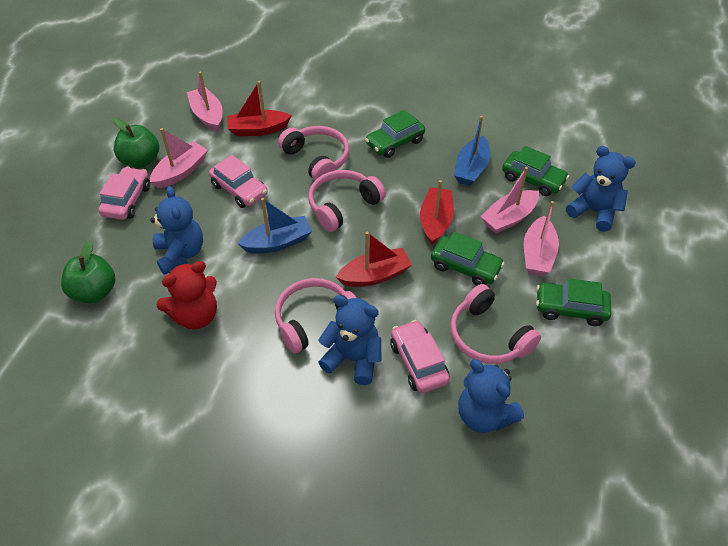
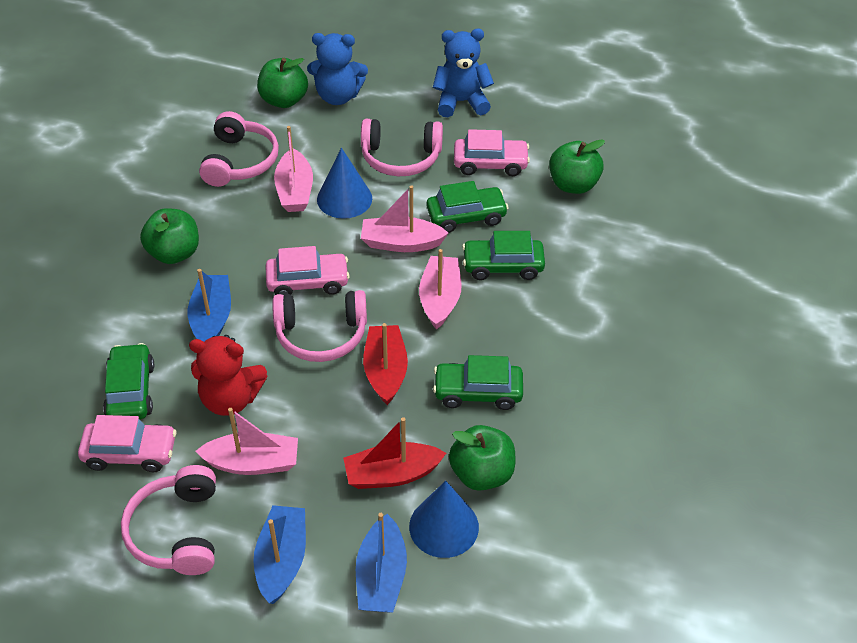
blue boat: 2 -> 3
blue cone: 0 -> 2
blue teddy bear: 4 -> 2
green apple: 2 -> 4
red boat: 3 -> 2

